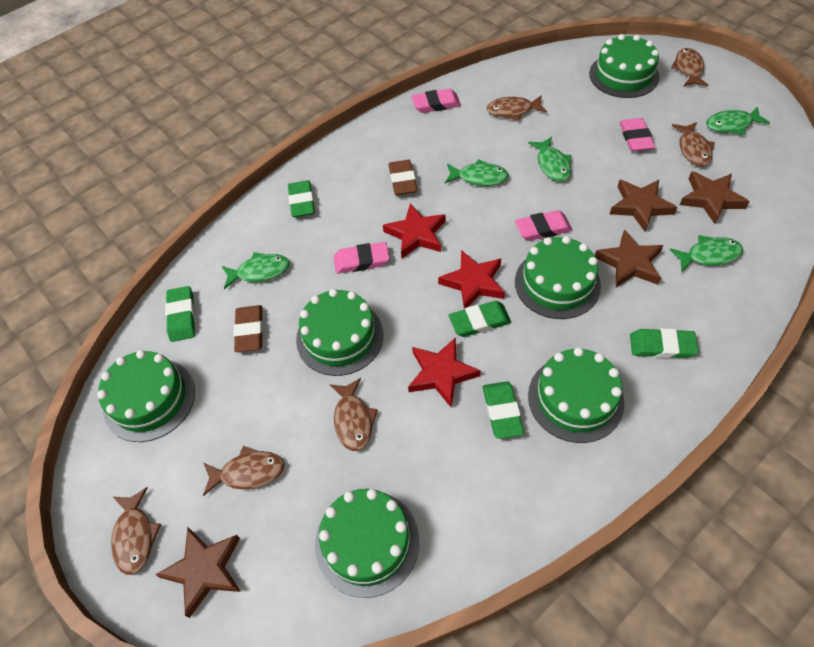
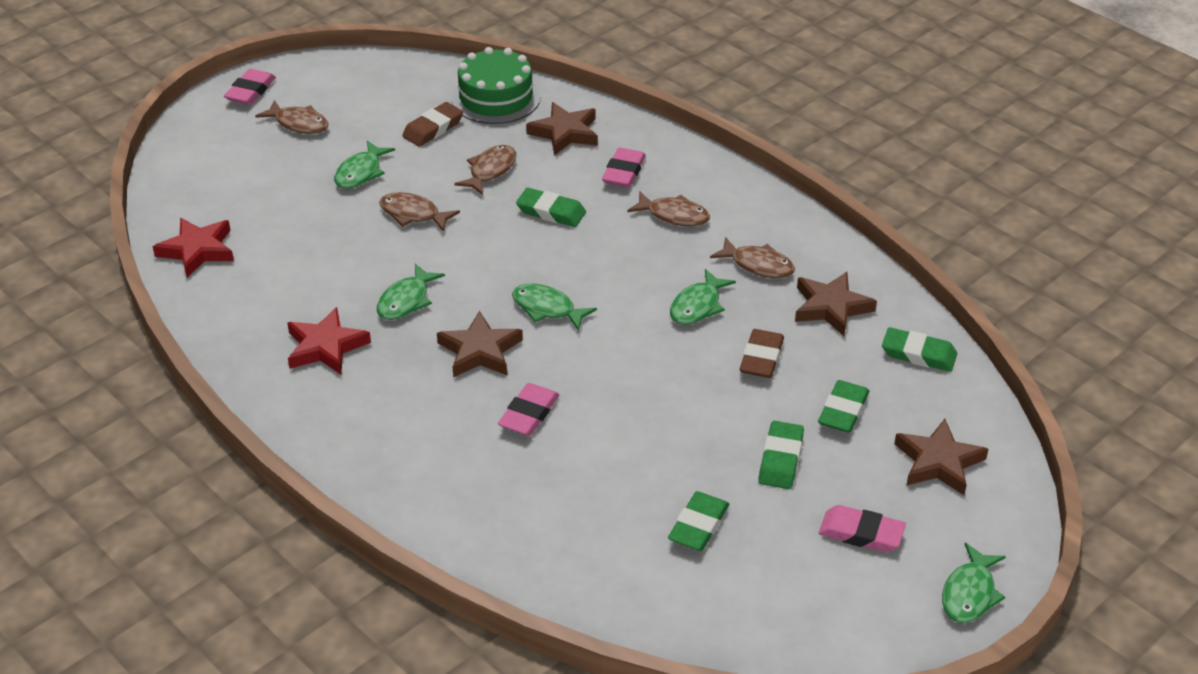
brown fish: 6 -> 5
green cake: 6 -> 1
red star: 3 -> 2

